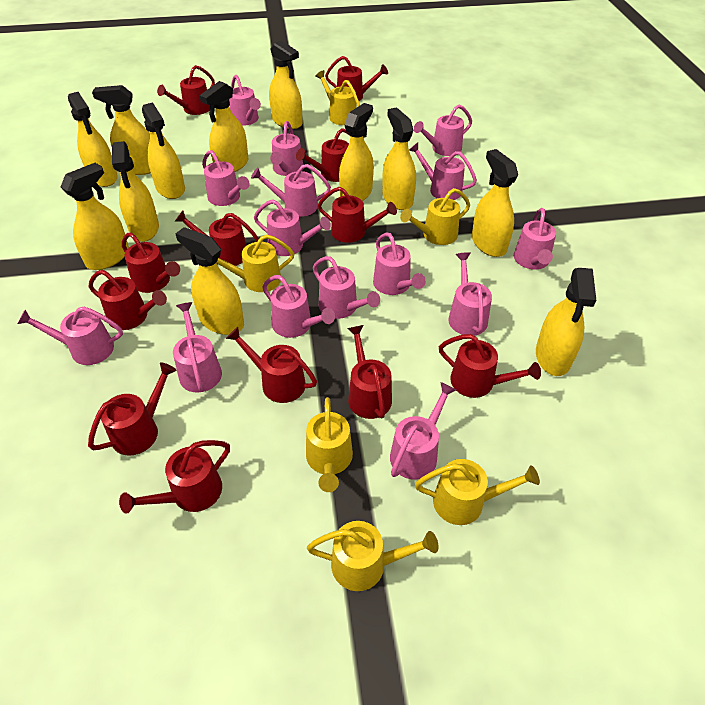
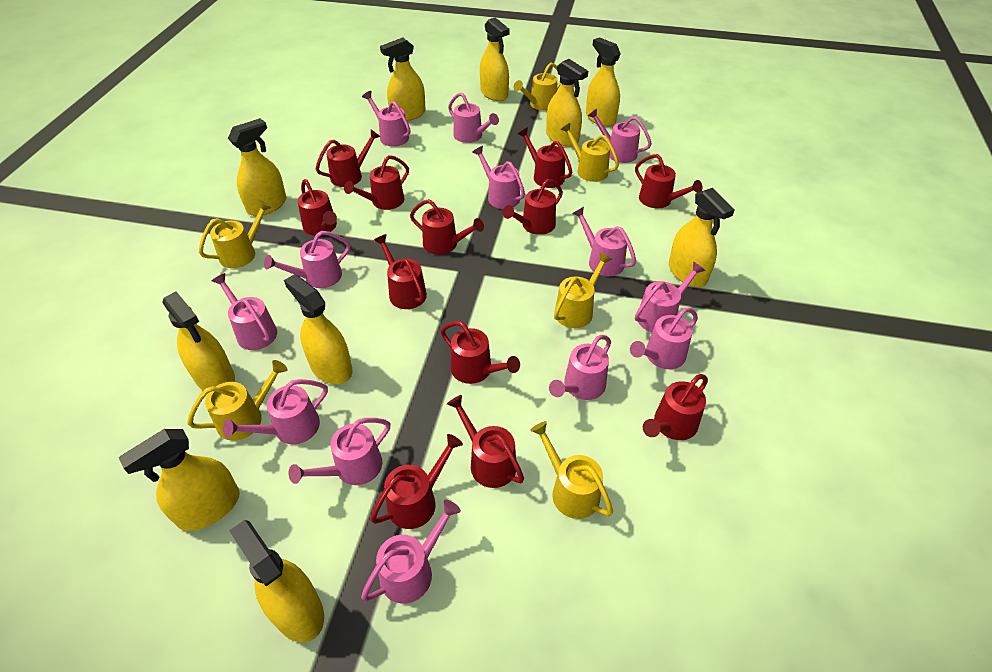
pink watering can: 15 -> 13
yellow spray bottle: 12 -> 10

